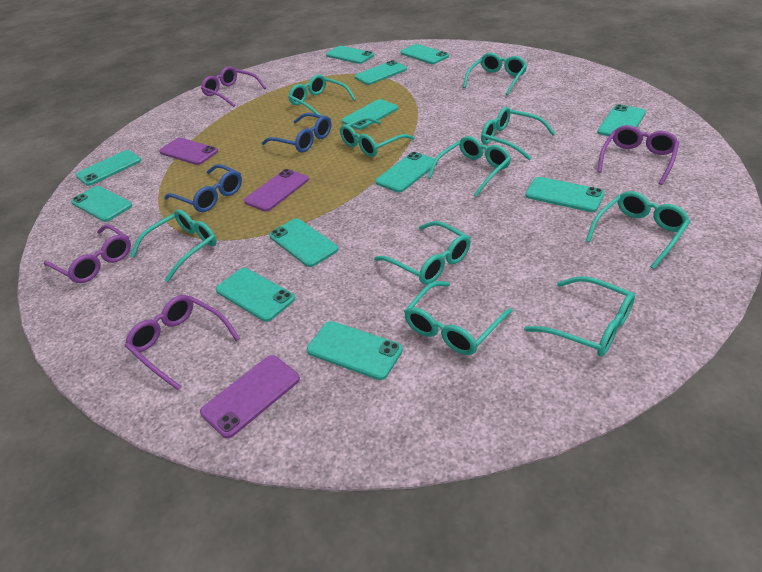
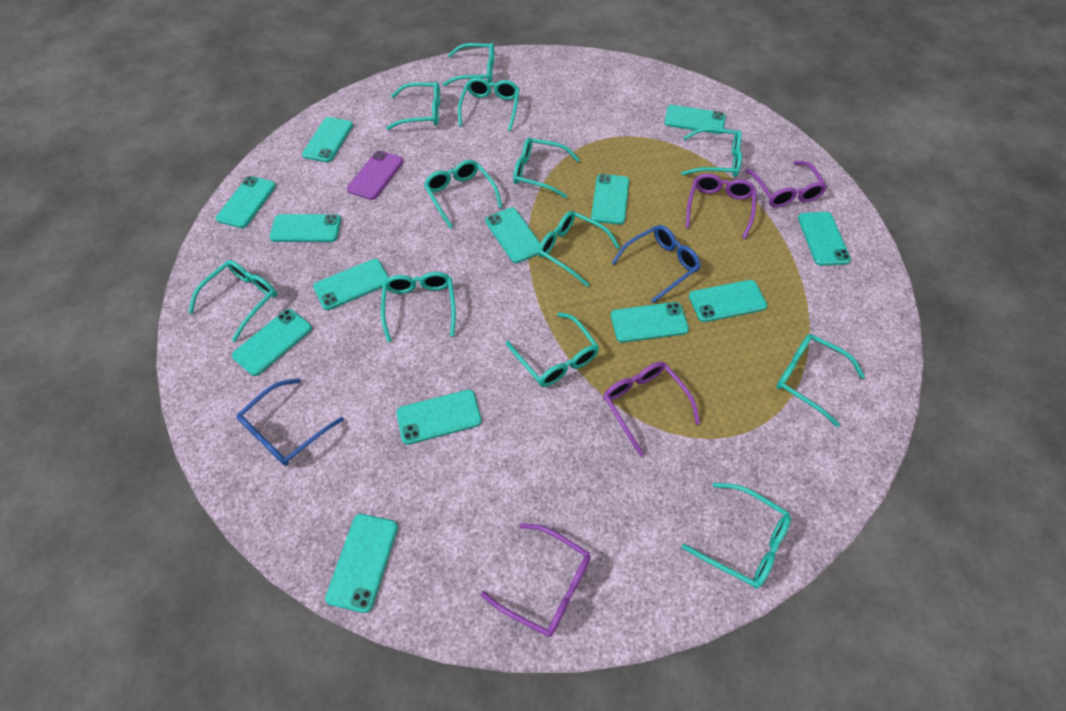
purple phone: 3 -> 1
turquoise glasses: 10 -> 12
turquoise phone: 12 -> 13

